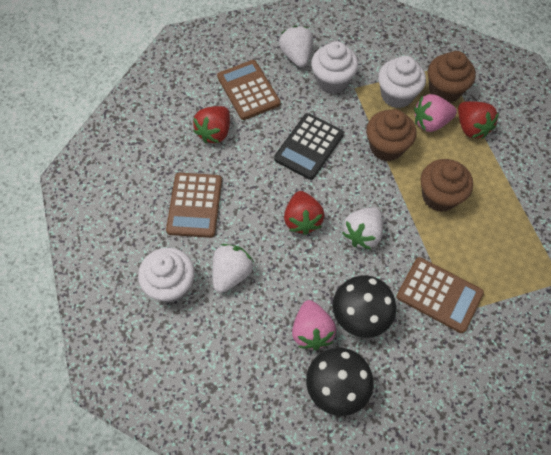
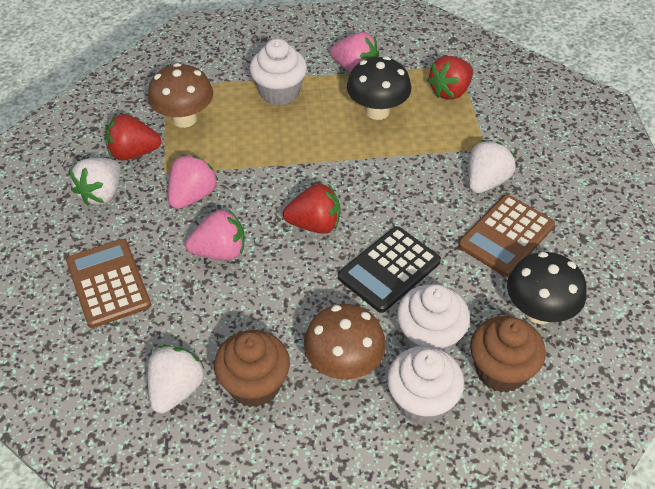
brown calculator: 3 -> 2
brown cupcake: 3 -> 2
brown mushroom: 0 -> 2
pink strawberry: 2 -> 3

